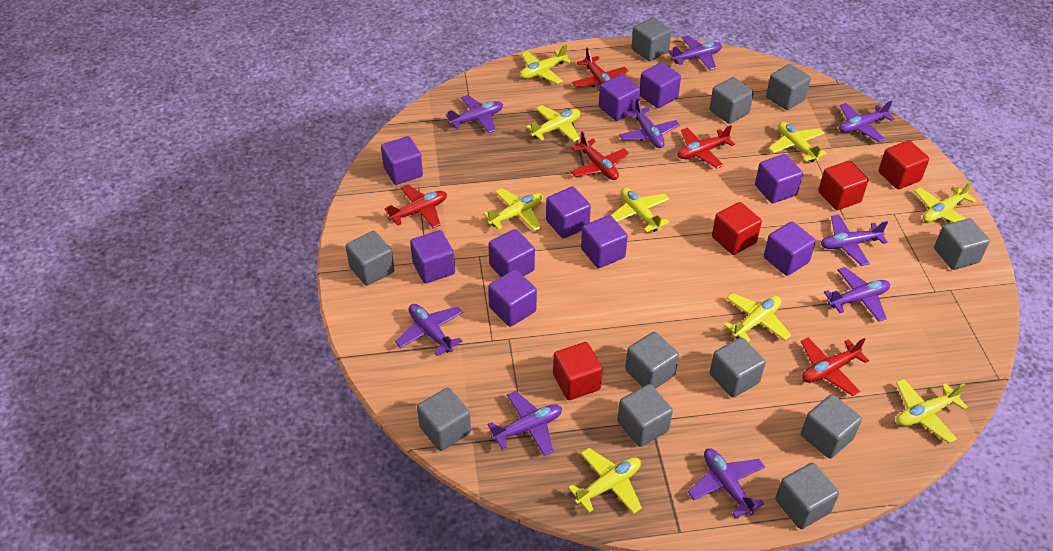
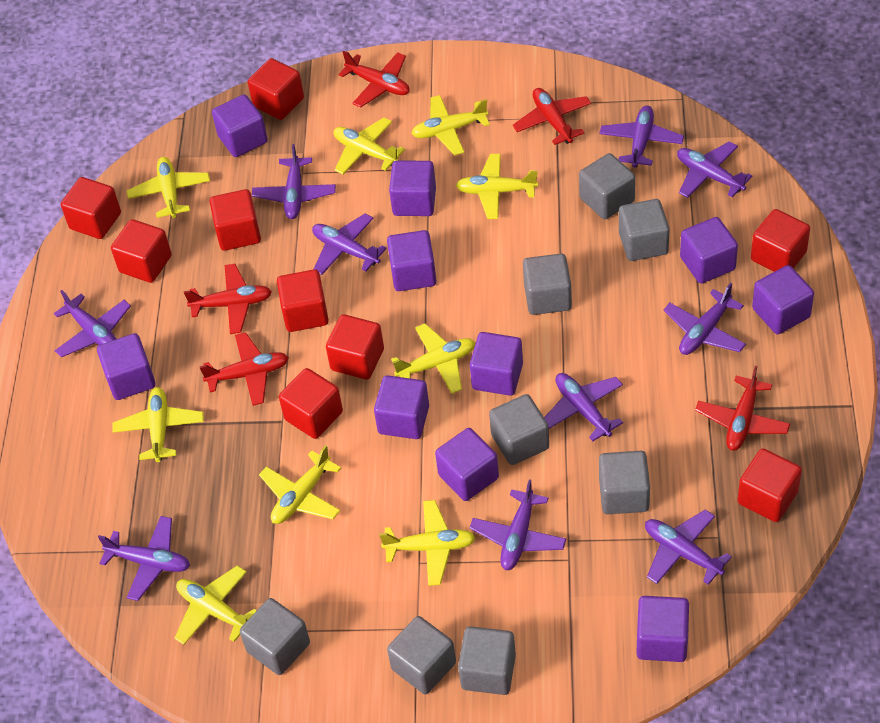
grey cube: 11 -> 8
purple plane: 9 -> 10
red cube: 4 -> 9

